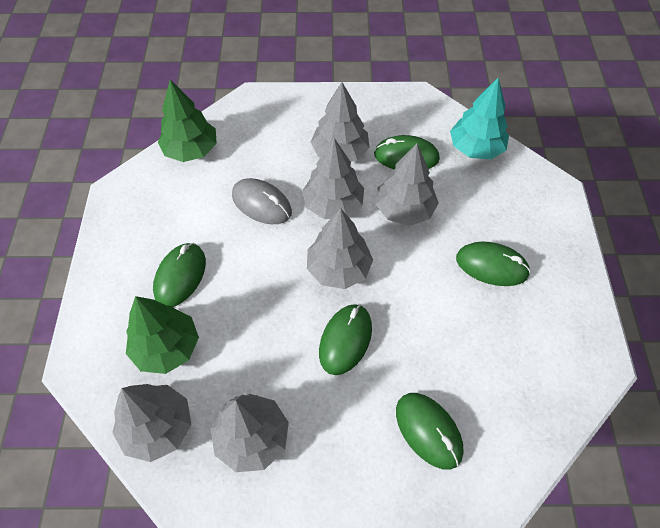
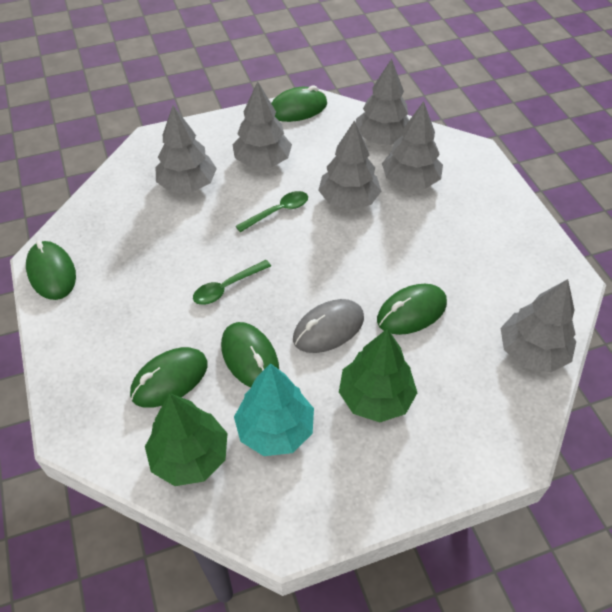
green spoon: 0 -> 2

